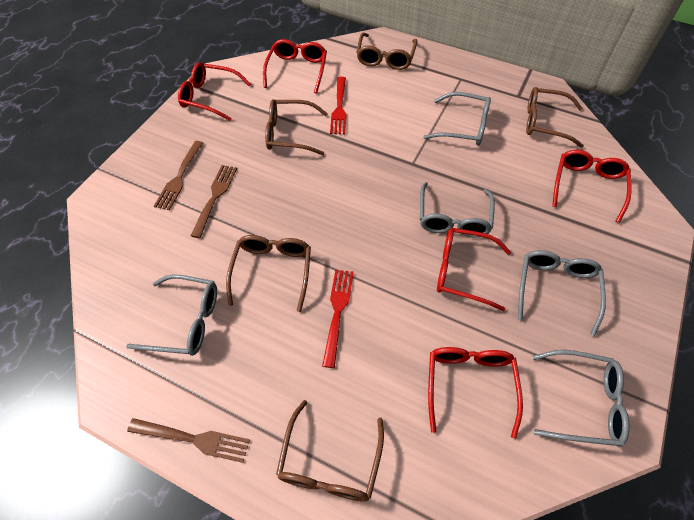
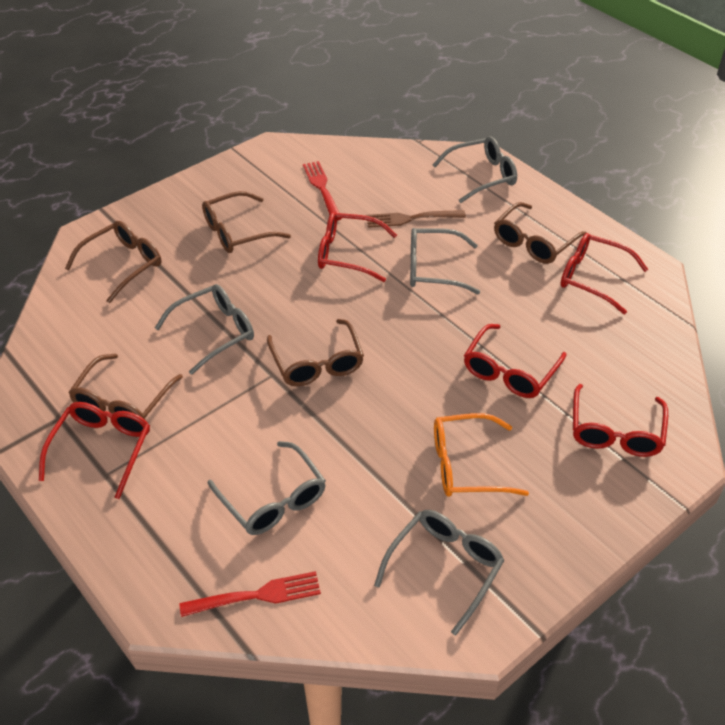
brown fork: 3 -> 1
orange glasses: 0 -> 1

